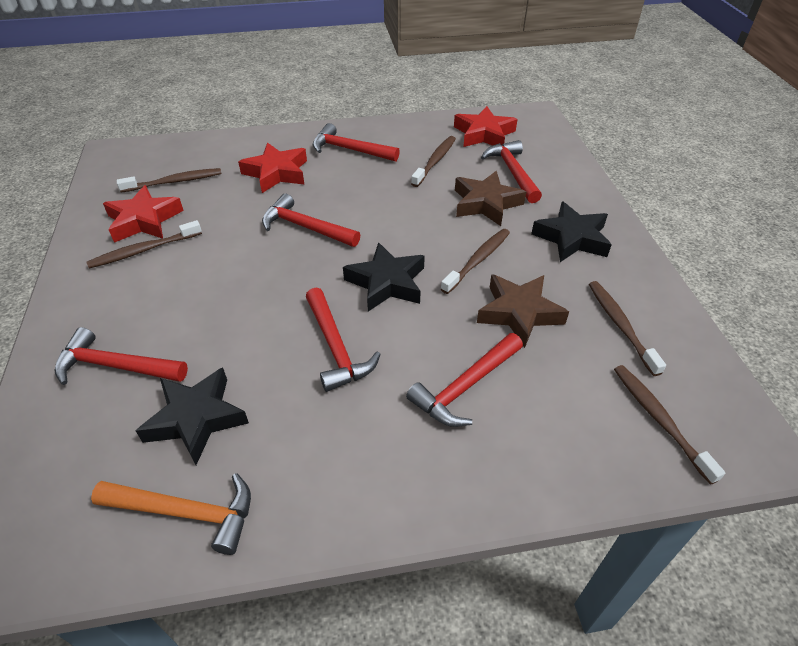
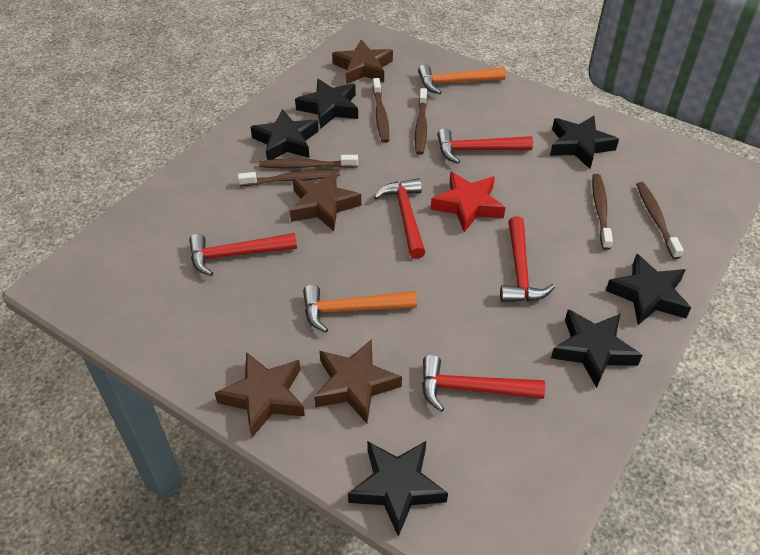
black star: 3 -> 6
brown star: 2 -> 4
orange hammer: 1 -> 2
red hammer: 6 -> 5
red star: 3 -> 1

